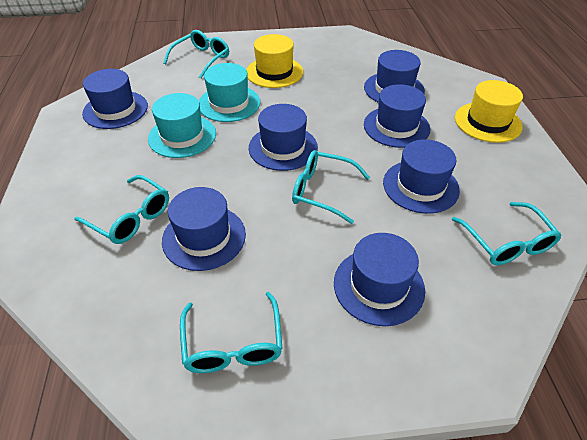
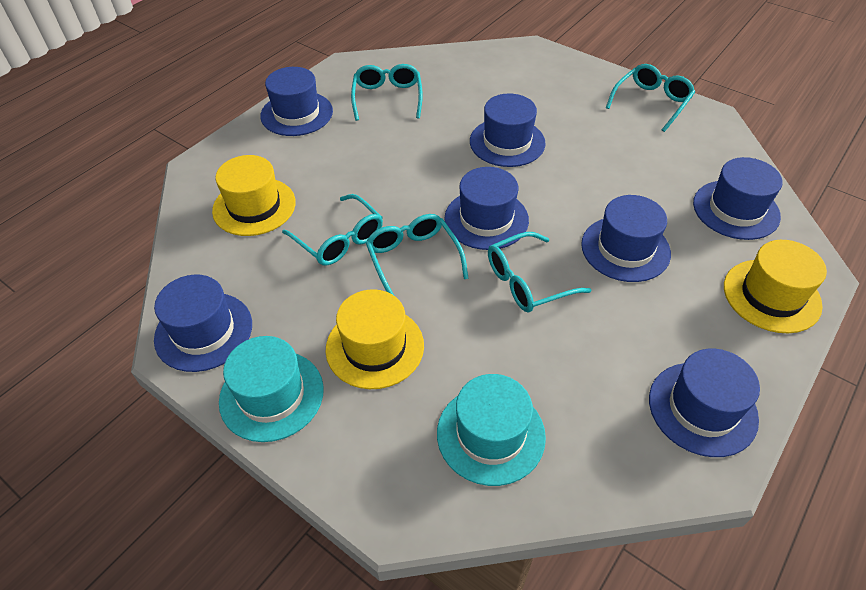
yellow hat: 2 -> 3

